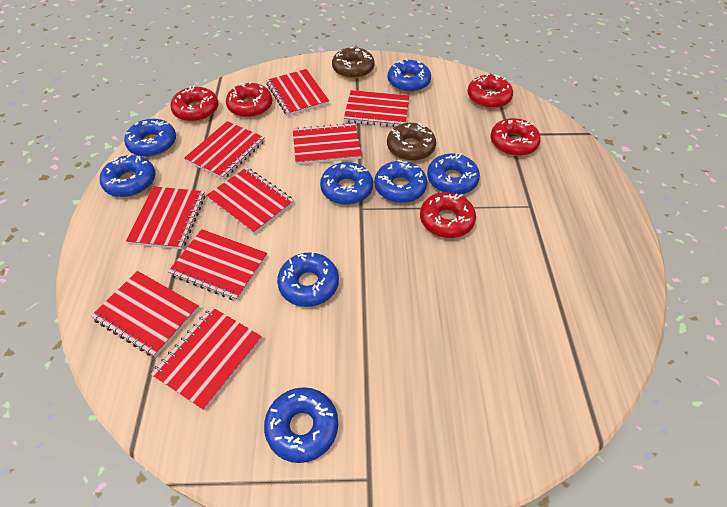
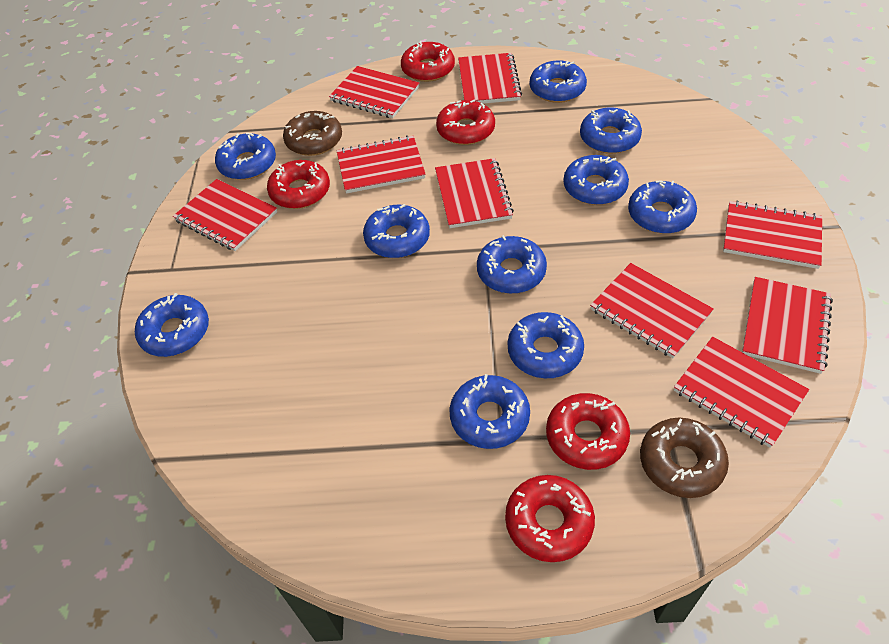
blue donut: 8 -> 10

